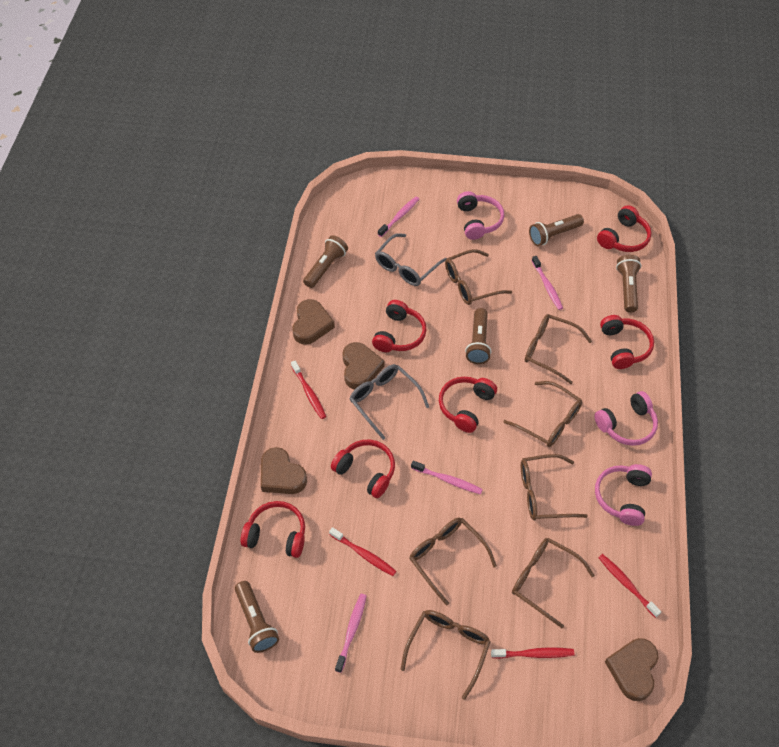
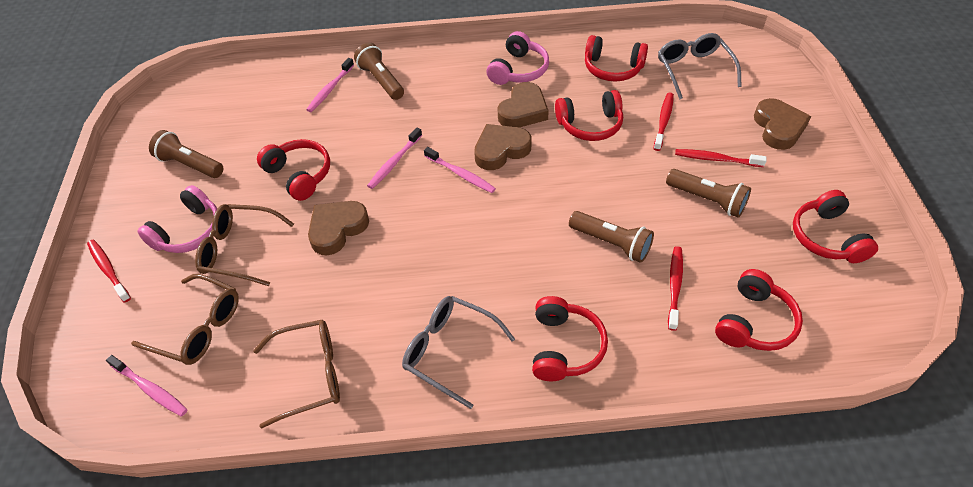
brown flashlight: 5 -> 4
brown glasses: 7 -> 3
pink headphones: 3 -> 2

